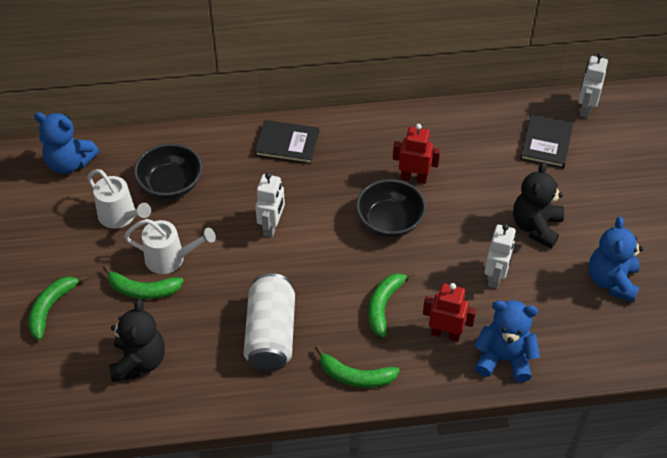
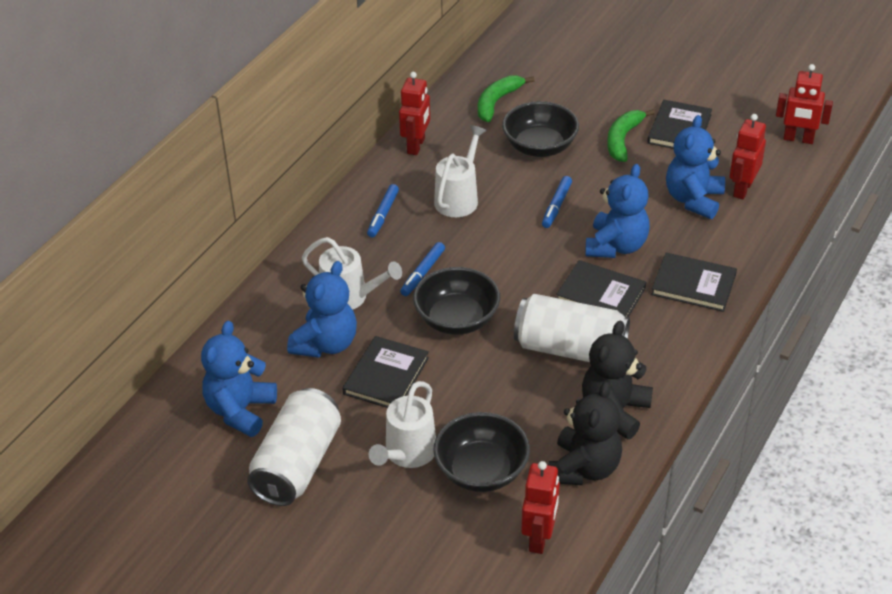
black book: 2 -> 4
black bowl: 2 -> 3
blue marker: 0 -> 3
blue teddy bear: 3 -> 4
green banana: 4 -> 2
red robot: 2 -> 4
white can: 1 -> 2
white robot: 3 -> 0
white watering can: 2 -> 3

